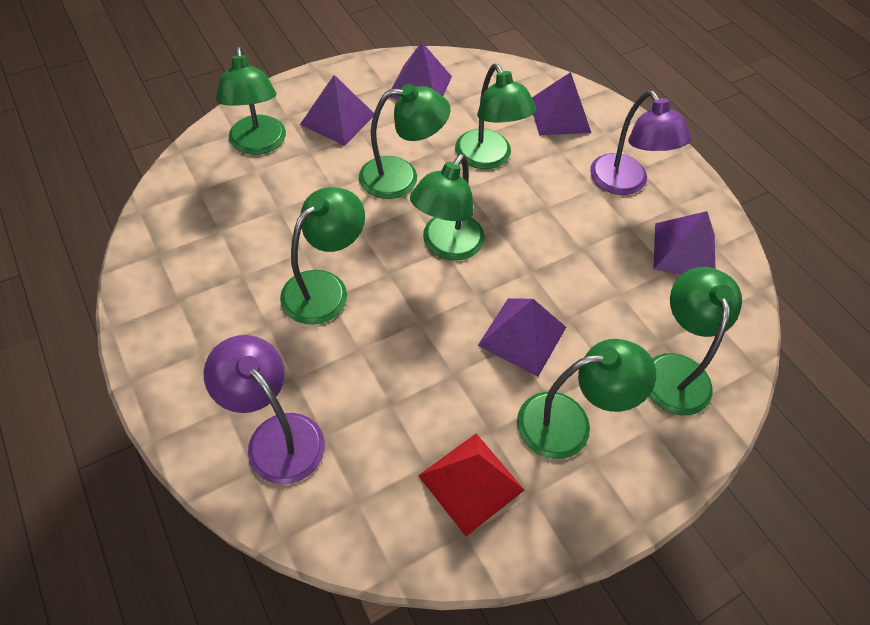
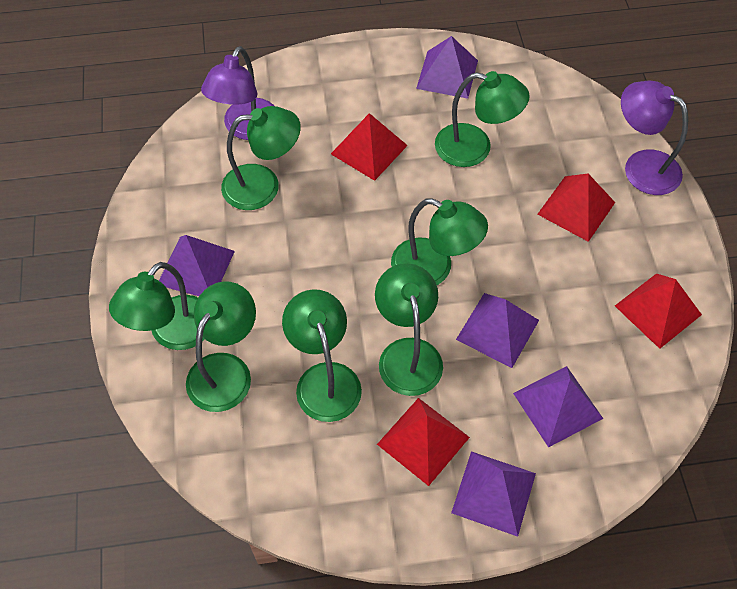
red pyramid: 1 -> 4

